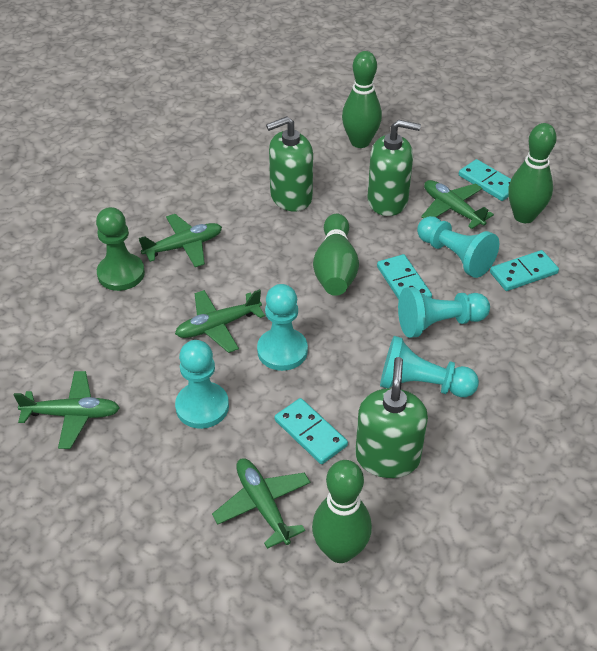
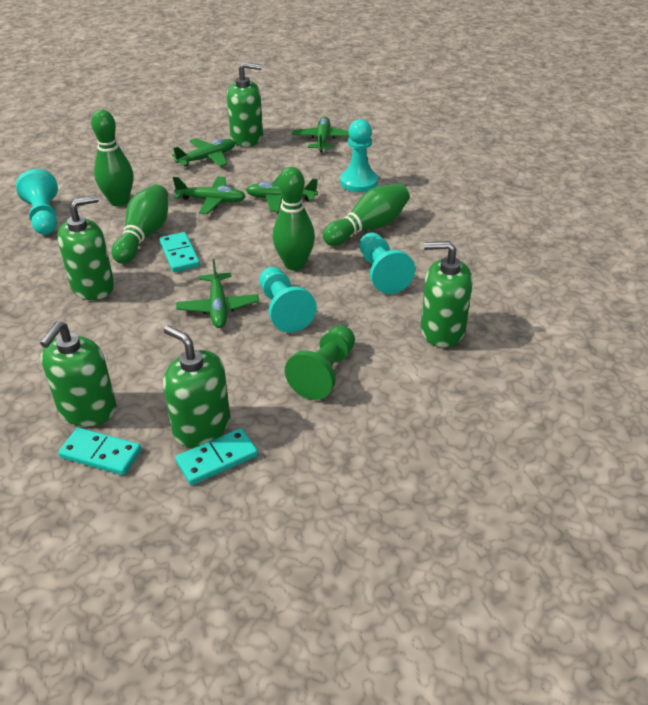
green soap dispenser: 3 -> 5
turquoise domino: 4 -> 3
turquoise pawn: 5 -> 4

